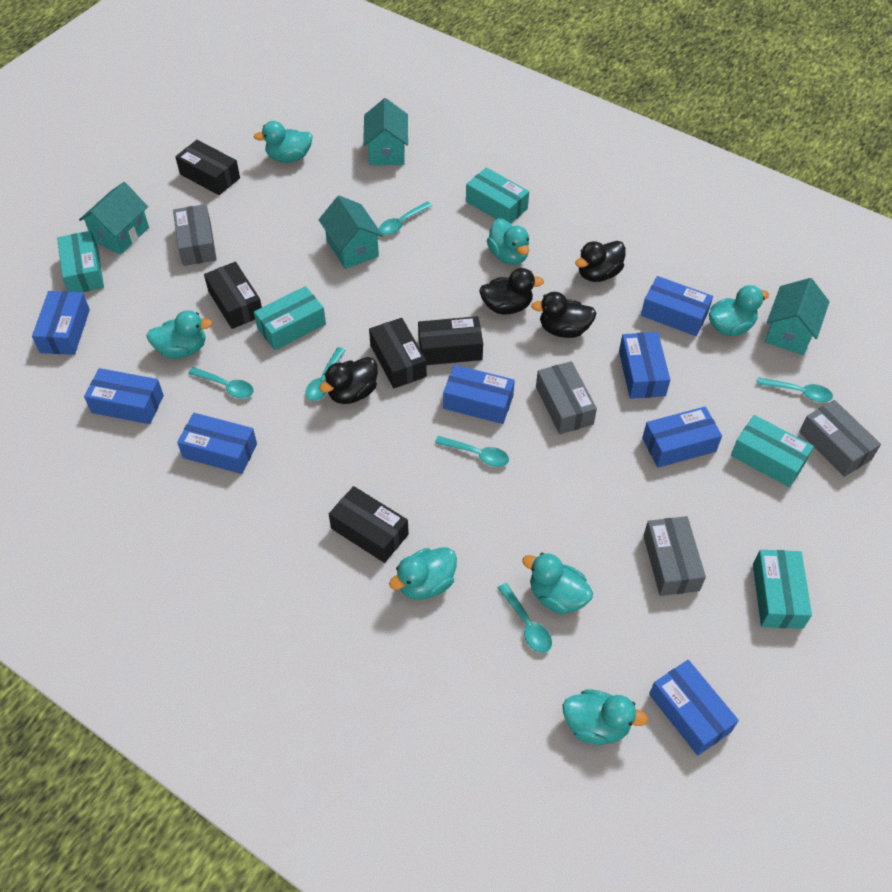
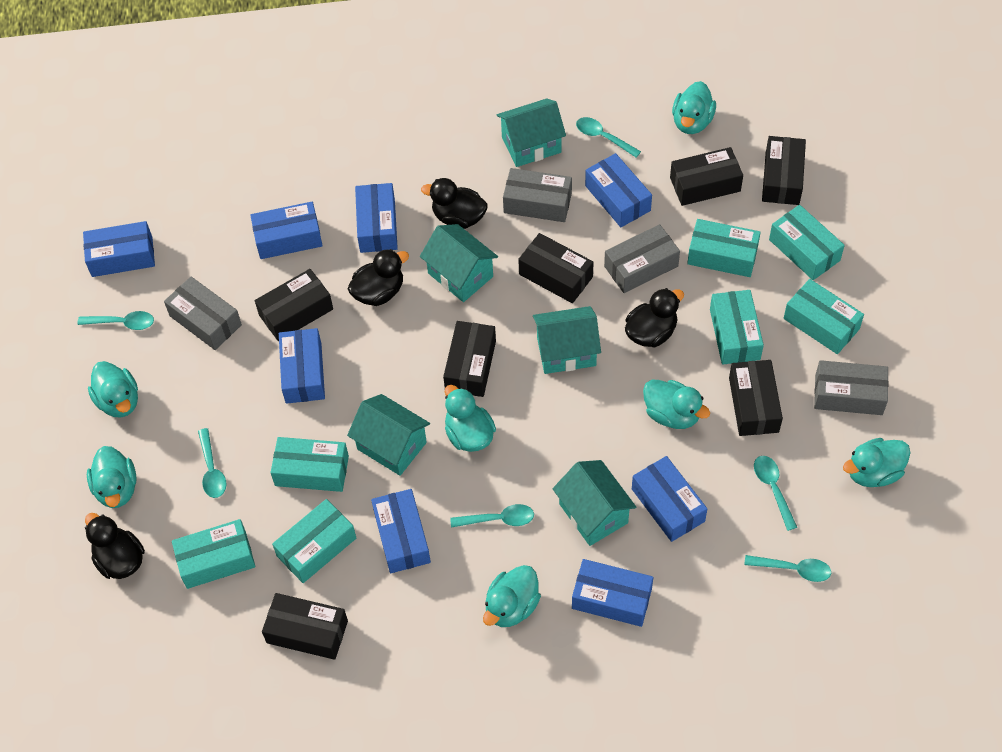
black box: 5 -> 7
turquoise box: 5 -> 7
turquoise house: 4 -> 5

